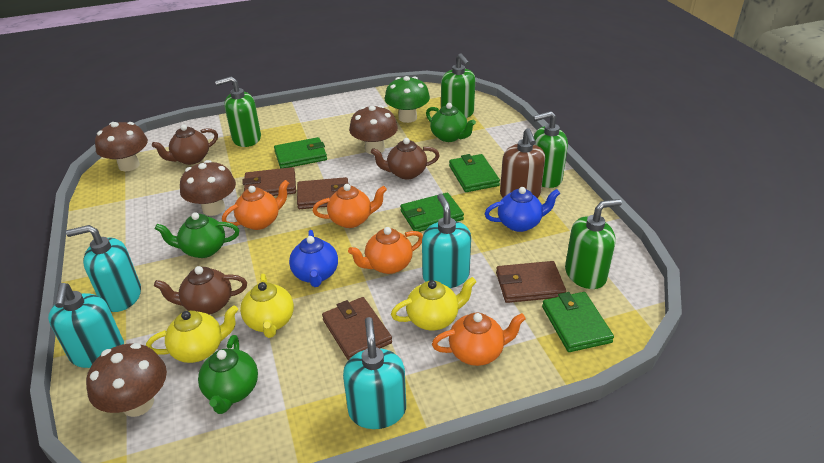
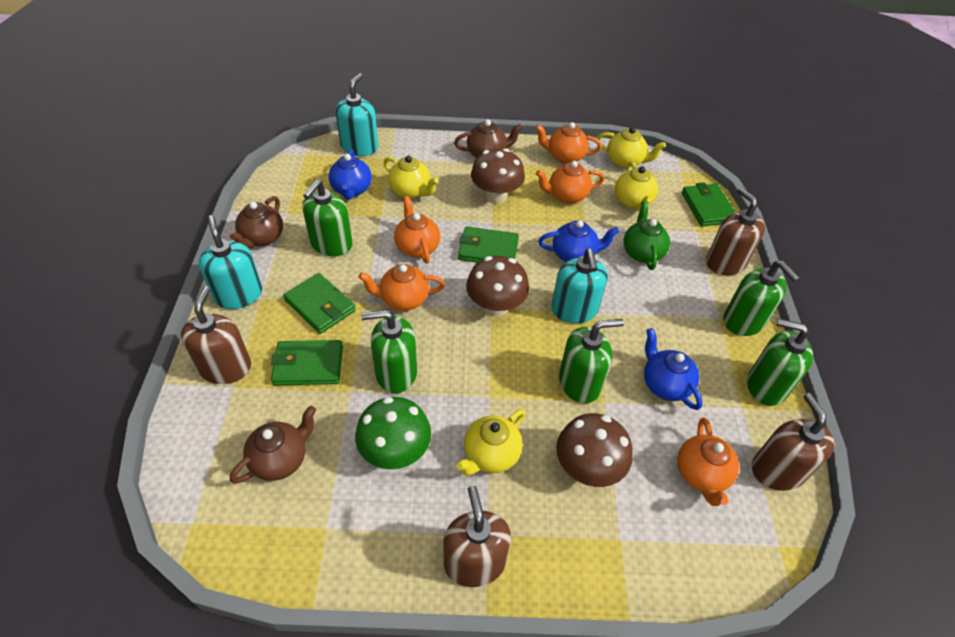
blue teapot: 2 -> 3
brown mushroom: 4 -> 3
brown soap dispenser: 1 -> 4
brown wallet: 4 -> 0
green soap dispenser: 4 -> 5
green teapot: 3 -> 1
orange teapot: 4 -> 5
turquoise soap dispenser: 4 -> 3
yellow teapot: 3 -> 4

